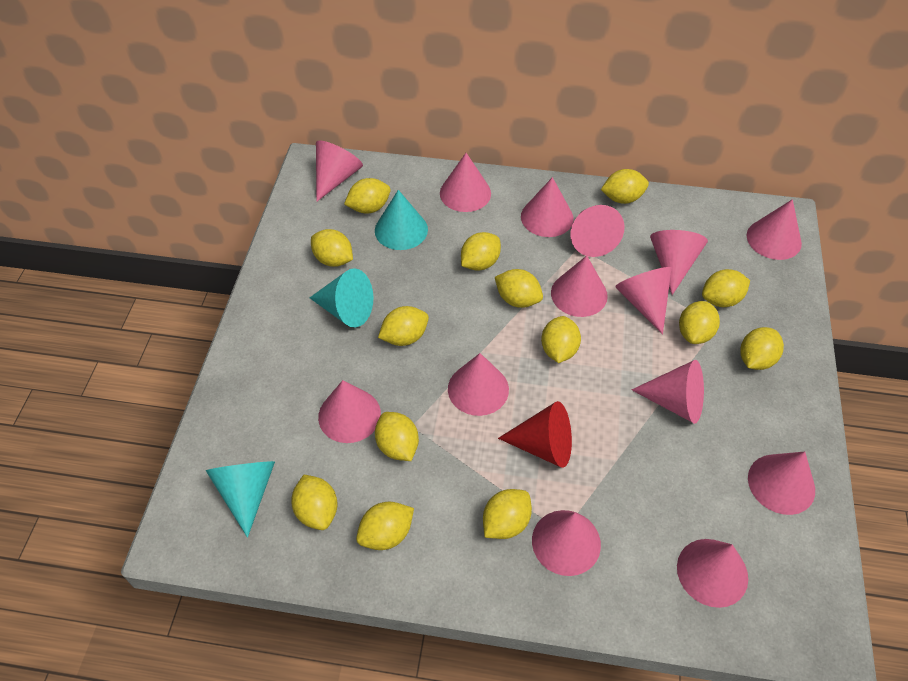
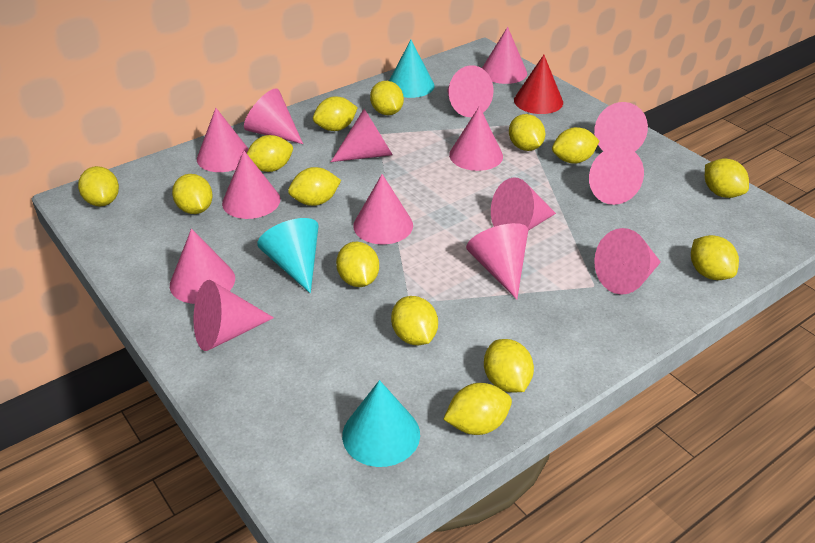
pink cone: 14 -> 15

